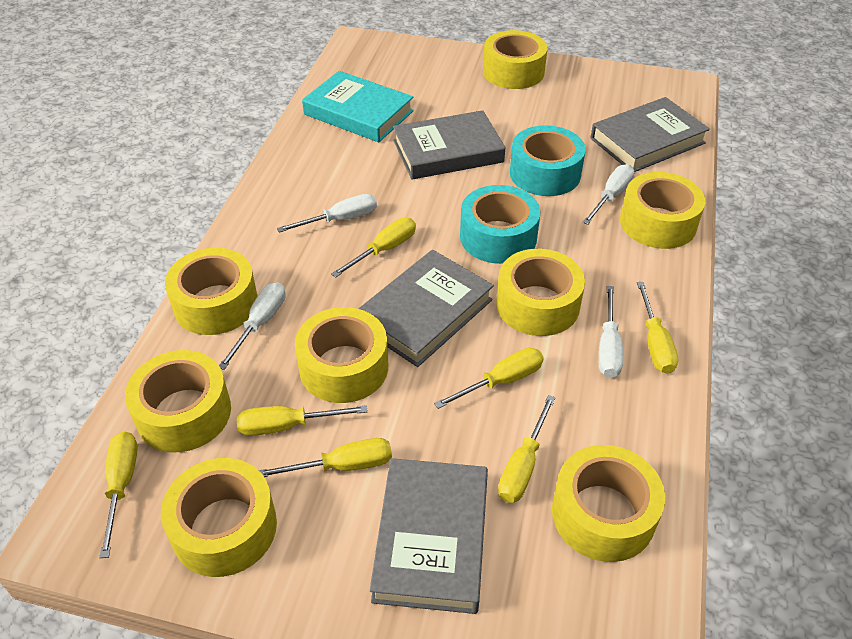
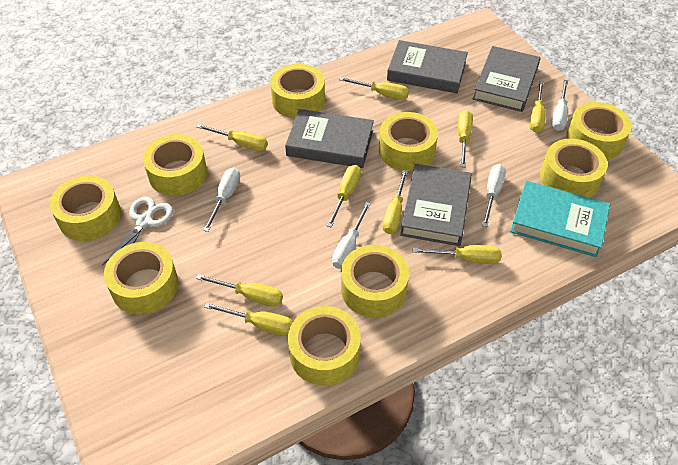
turquoise tape: 2 -> 0
white scissors: 0 -> 1
yellow screwdriver: 7 -> 9
yellow tape: 8 -> 9

